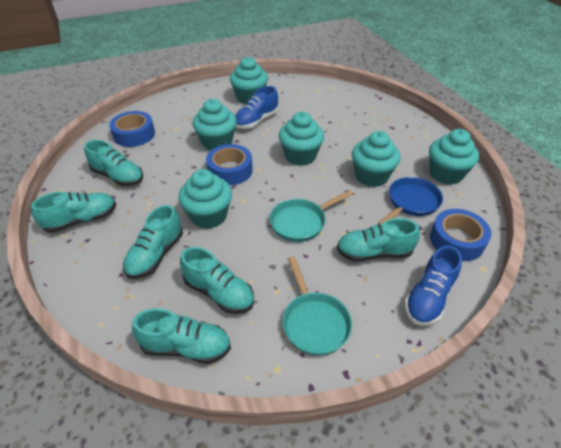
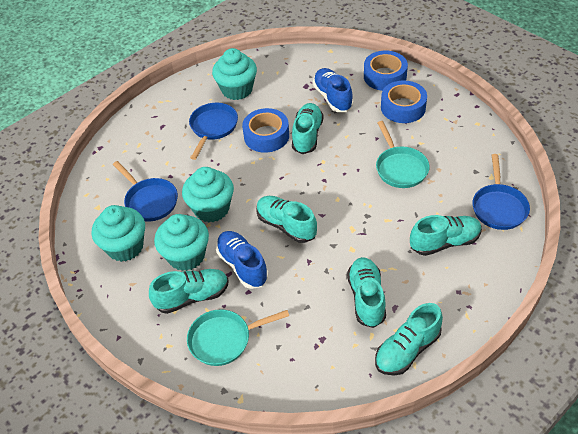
blue pan: 1 -> 3
turquoise cupcake: 6 -> 4

